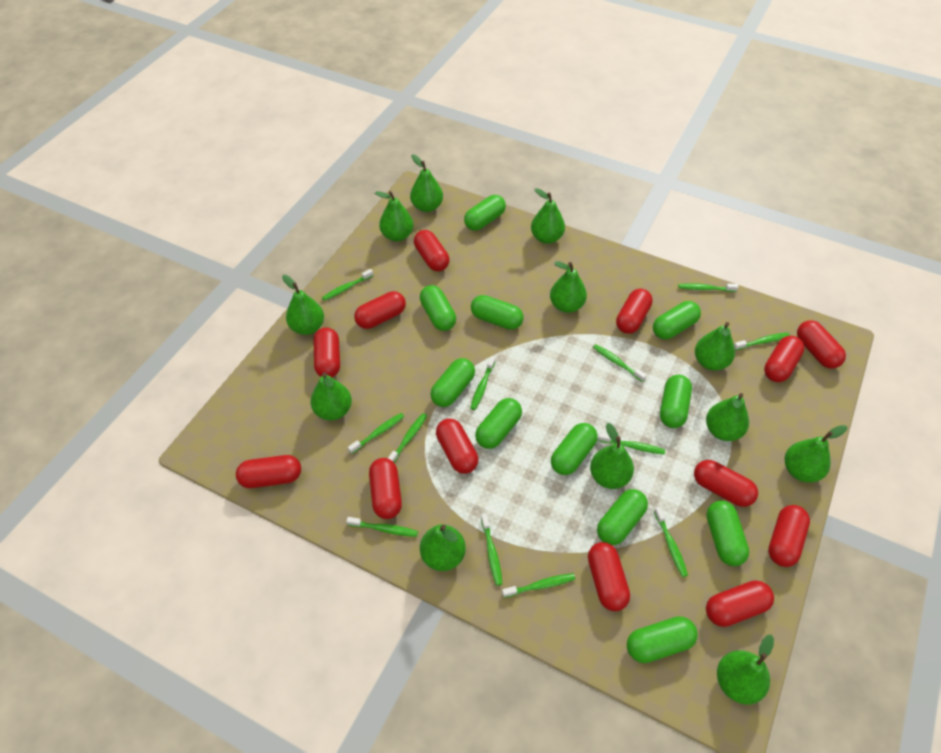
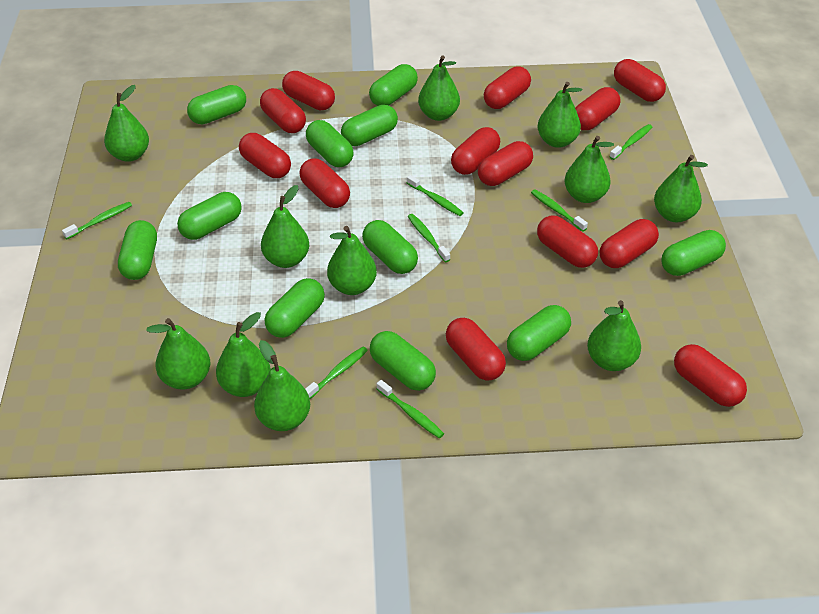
green pear: 12 -> 11
green toothbrush: 12 -> 7

